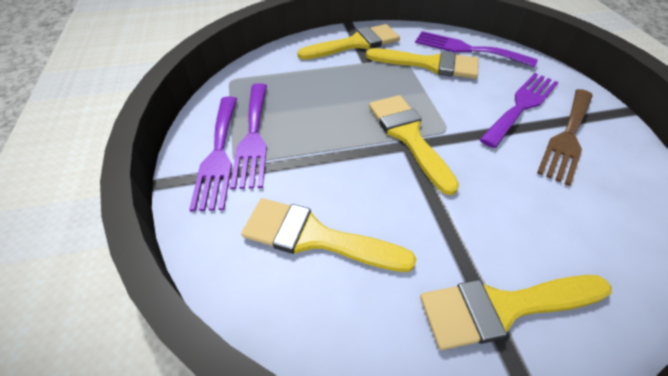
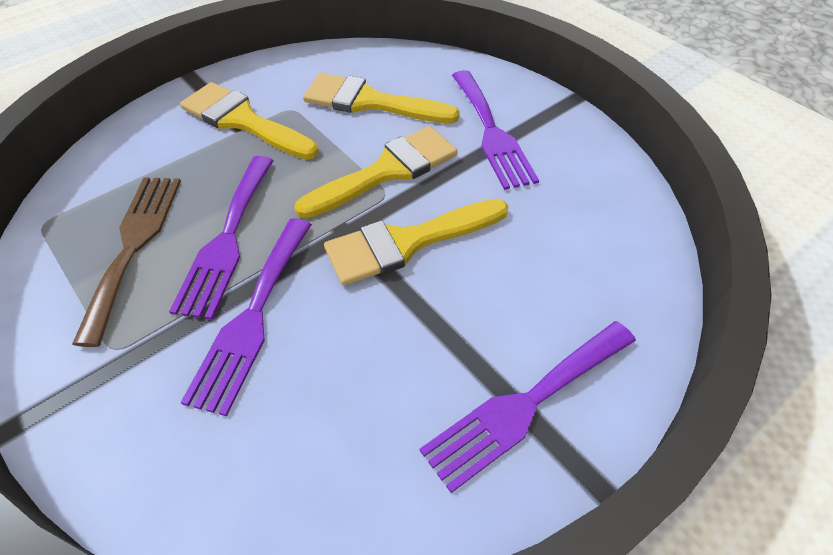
yellow brush: 5 -> 4

